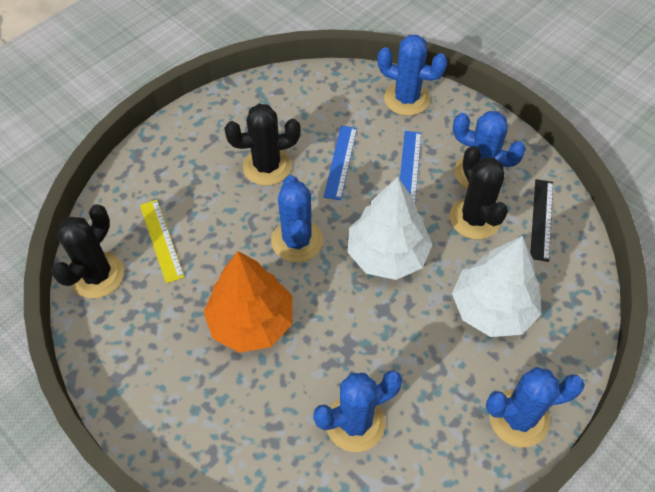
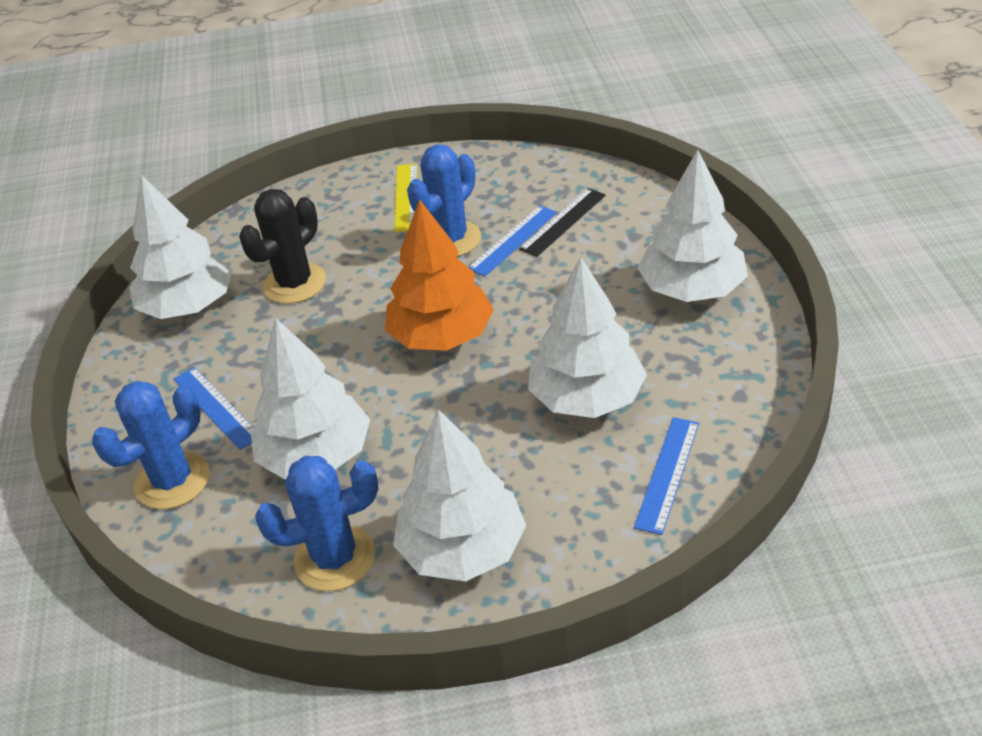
black cactus: 3 -> 1
blue cactus: 5 -> 3
blue ruler: 2 -> 3
white tree: 2 -> 5

